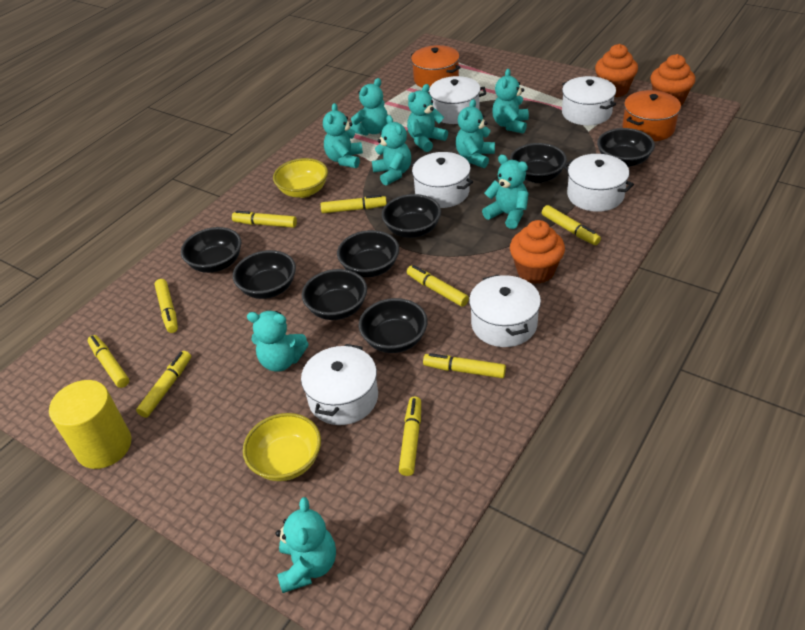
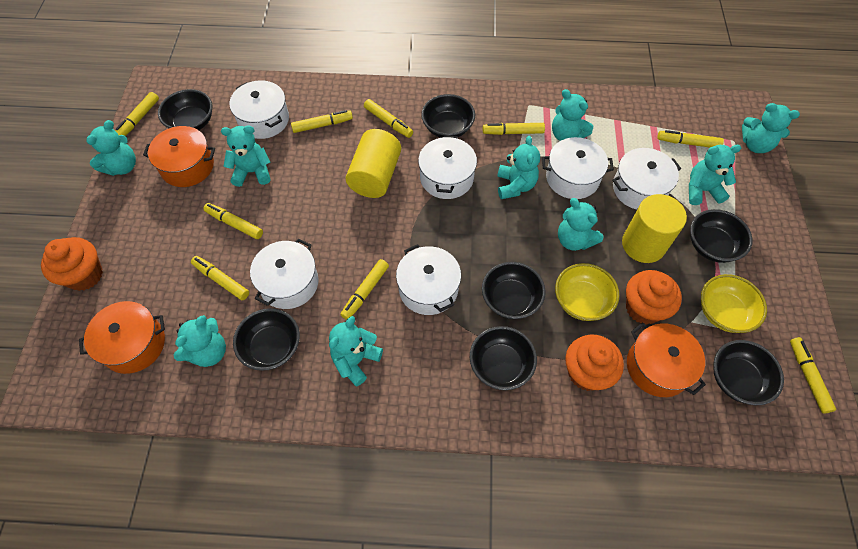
black bowl: 8 -> 7
orange pot: 2 -> 3
yellow cylinder: 1 -> 2

